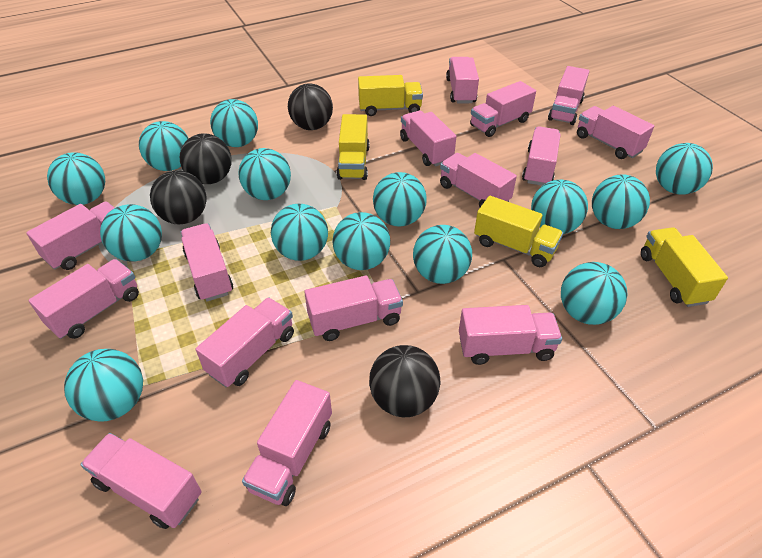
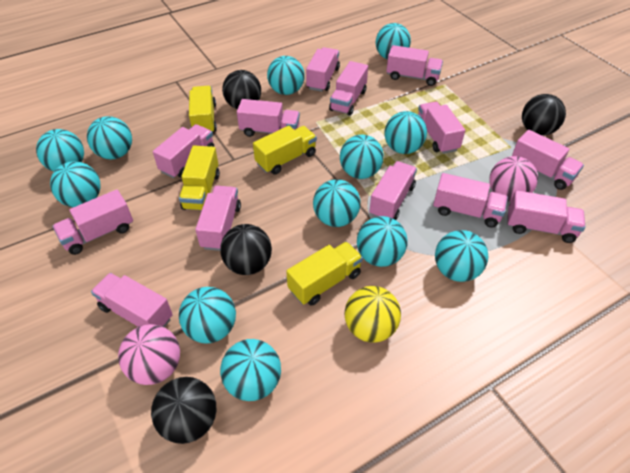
pink ball: 0 -> 2
pink truck: 15 -> 13
turquoise ball: 14 -> 12
yellow ball: 0 -> 1

